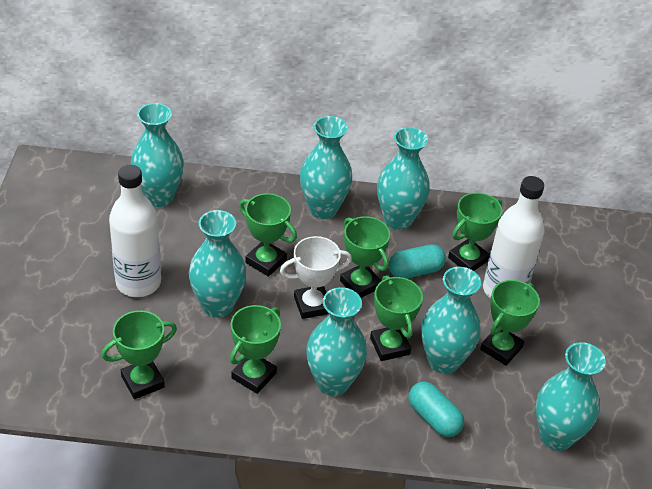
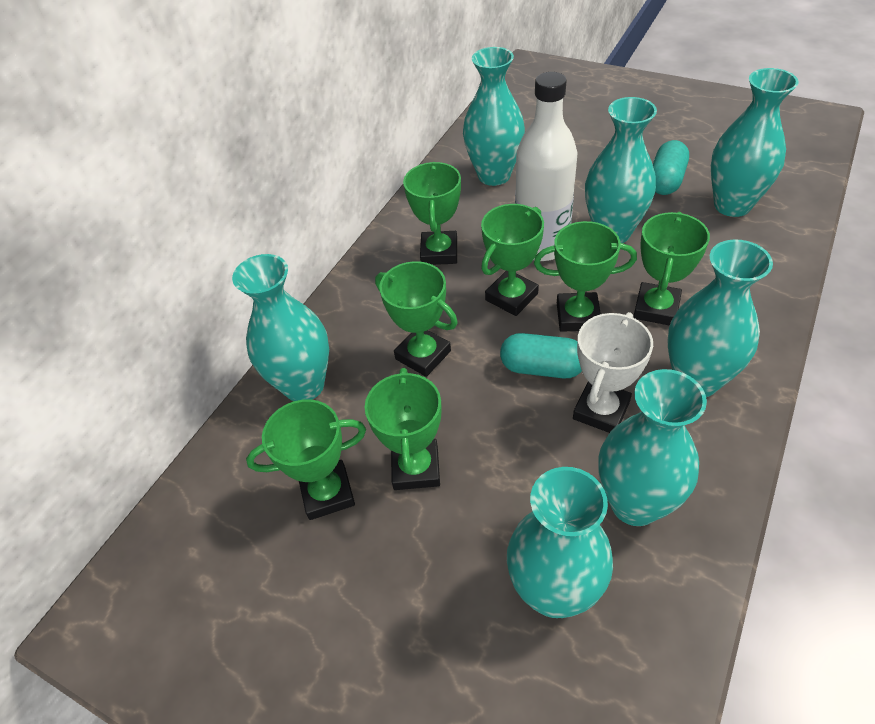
white bottle: 2 -> 1

